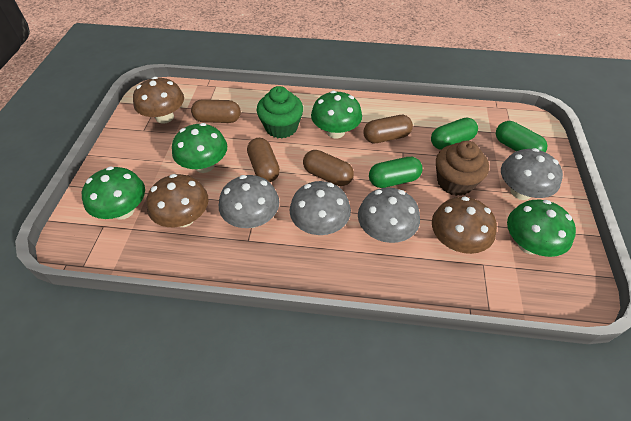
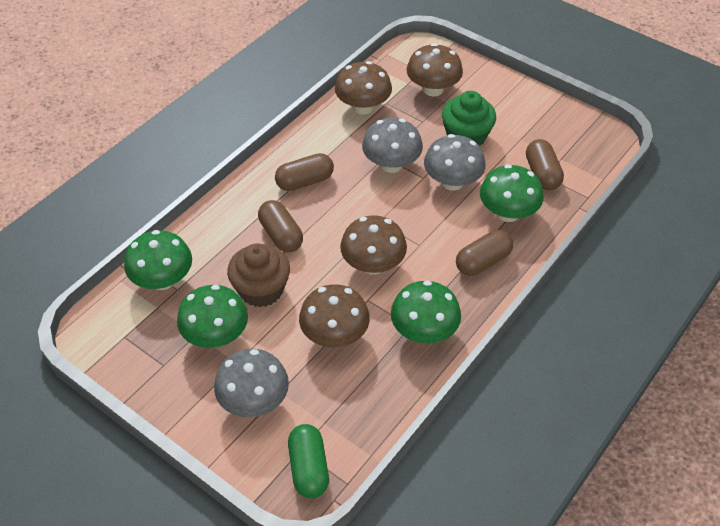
brown mushroom: 3 -> 4
green capsule: 3 -> 1
grey mushroom: 4 -> 3

